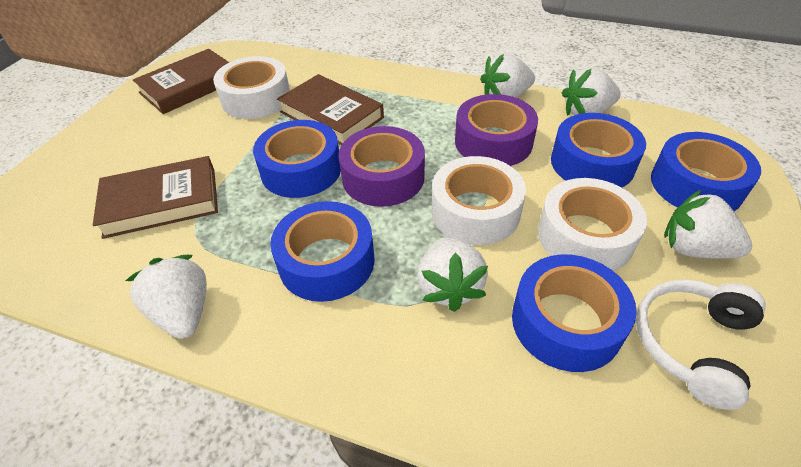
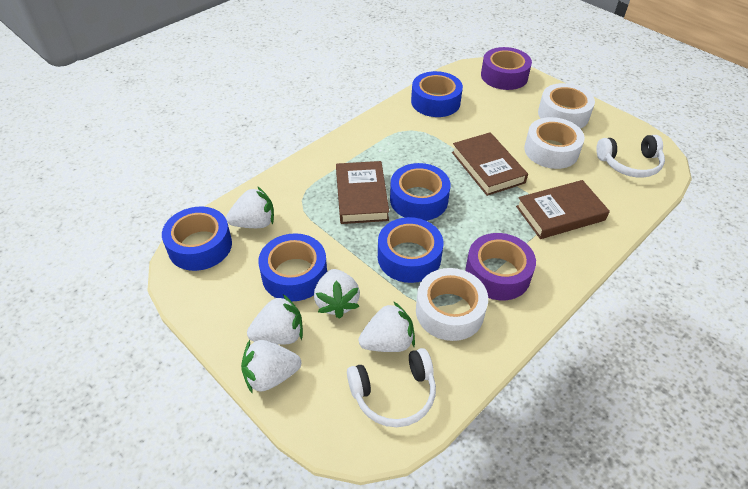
white headphones: 1 -> 2

